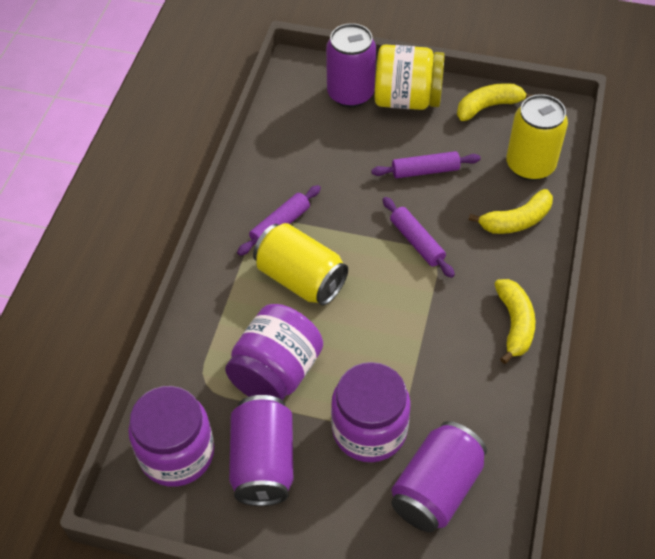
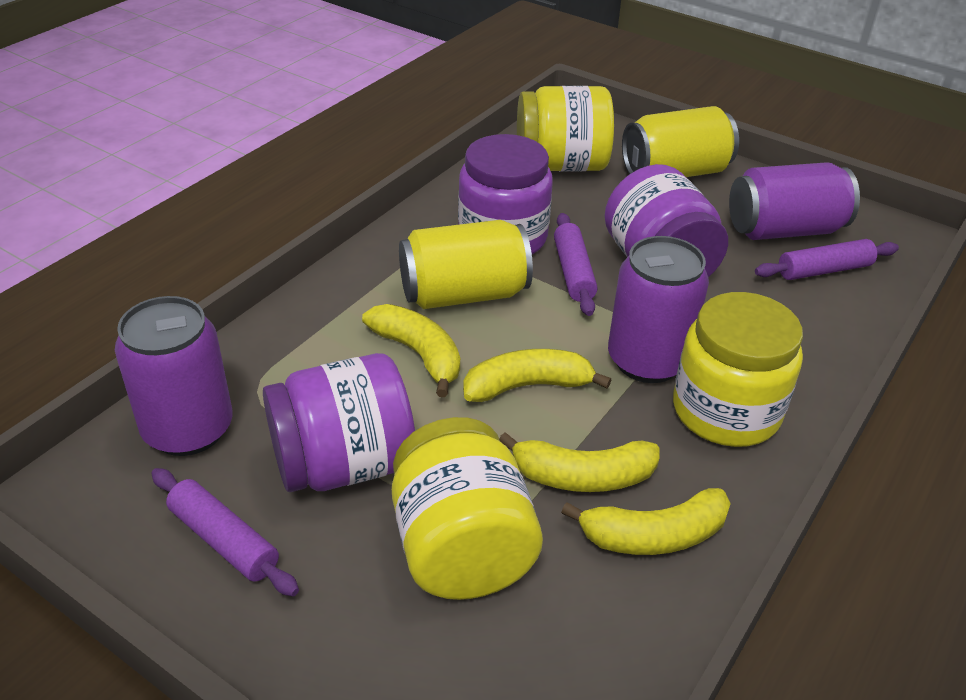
yellow banana: 3 -> 4
yellow jar: 1 -> 3

